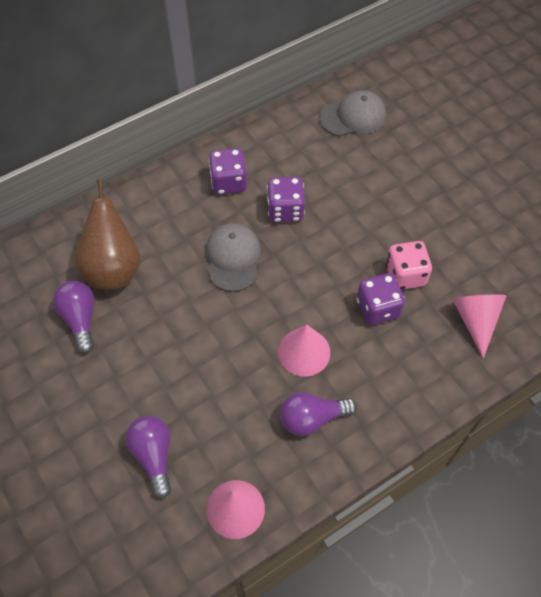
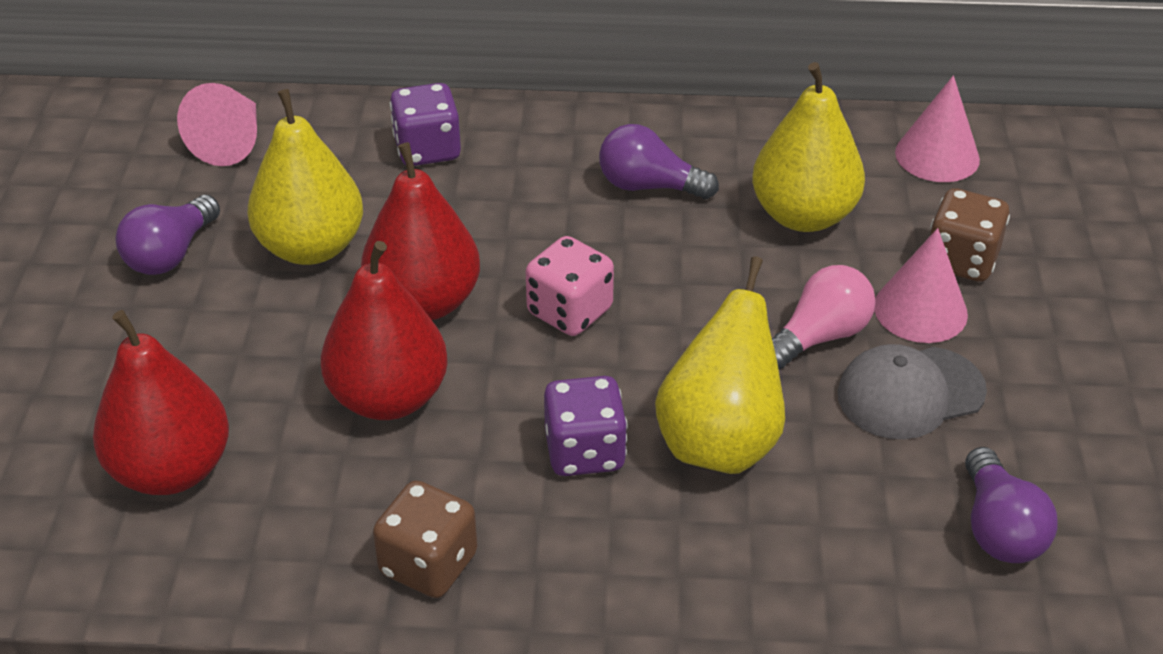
brown dice: 0 -> 2
brown pear: 1 -> 0
grey cap: 2 -> 1
pink light bulb: 0 -> 1
purple dice: 3 -> 2
red pear: 0 -> 3
yellow pear: 0 -> 3

